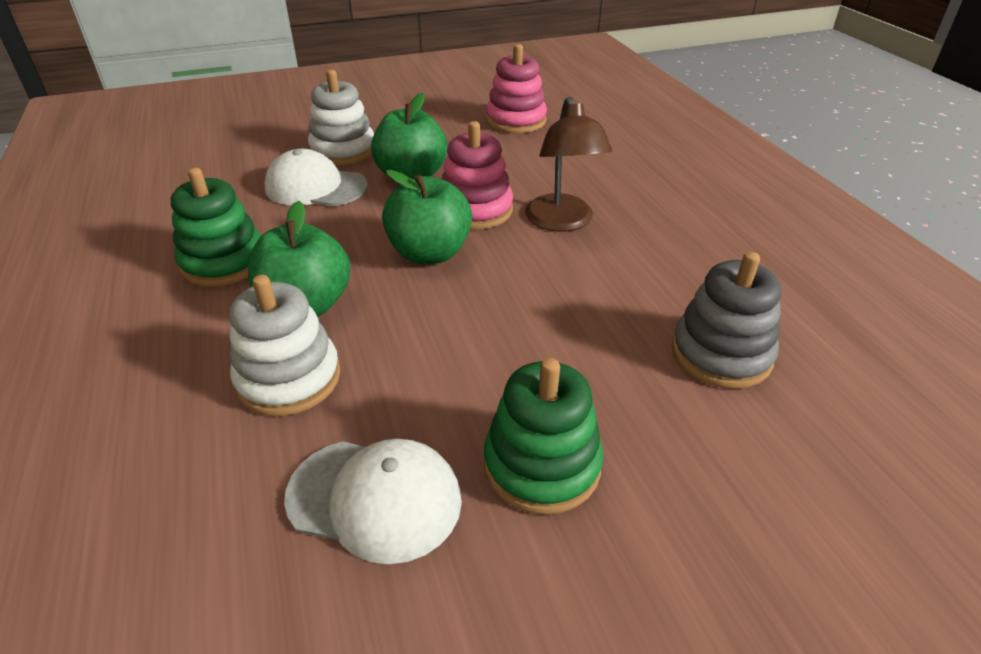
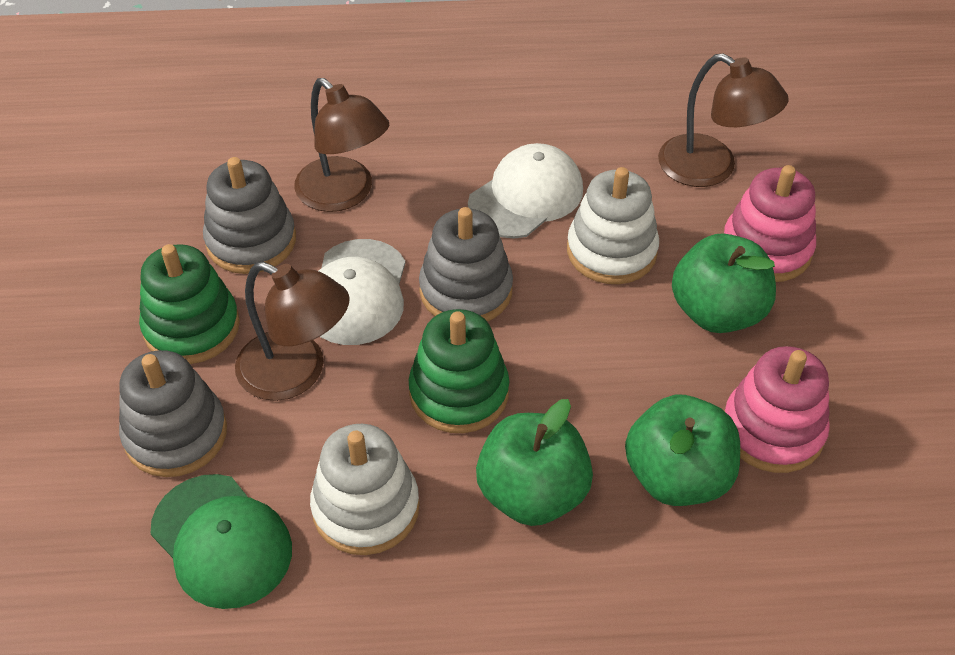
brown lamp: 1 -> 3
green cap: 0 -> 1
grey stacking toy: 1 -> 3

